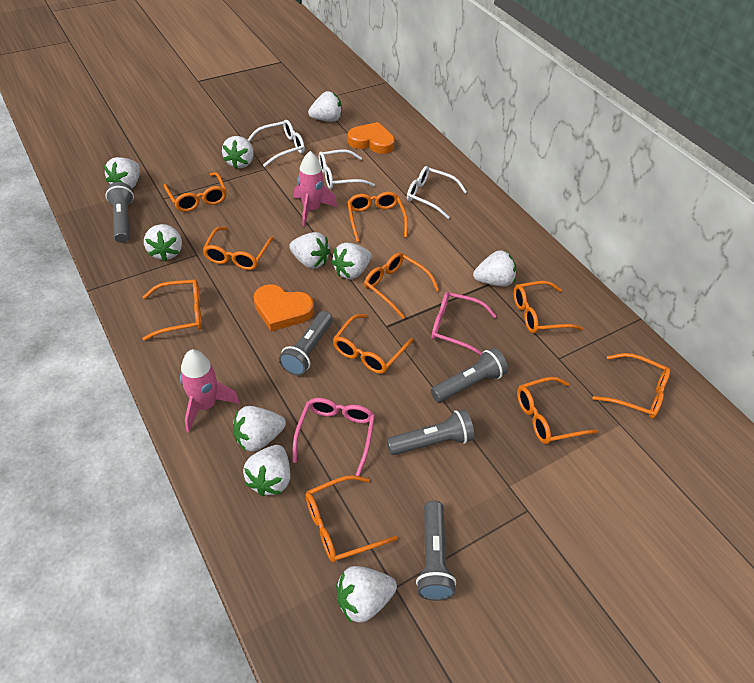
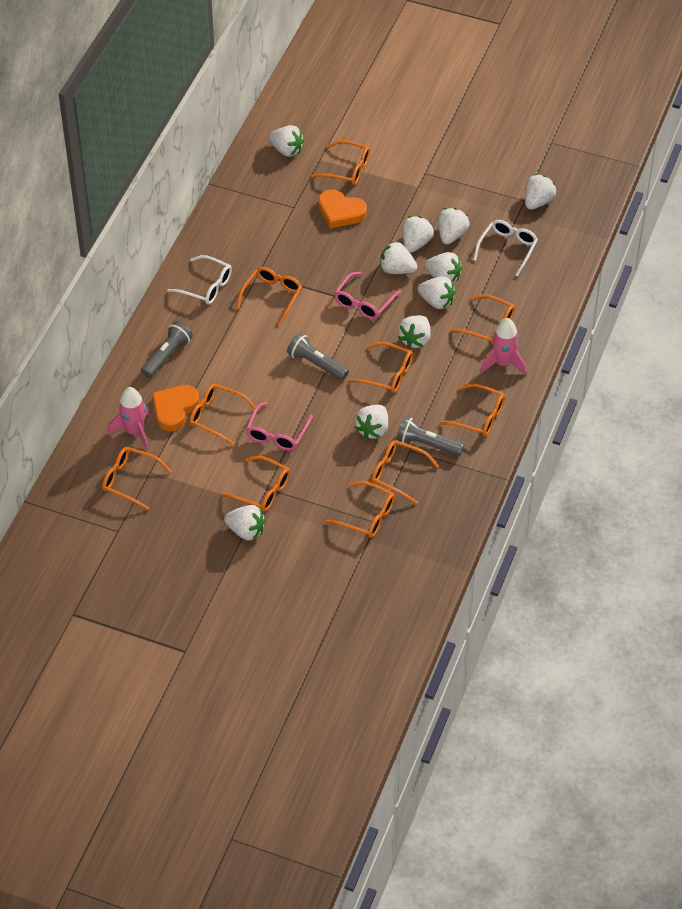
grey flashlight: 5 -> 3
white glasses: 3 -> 2

